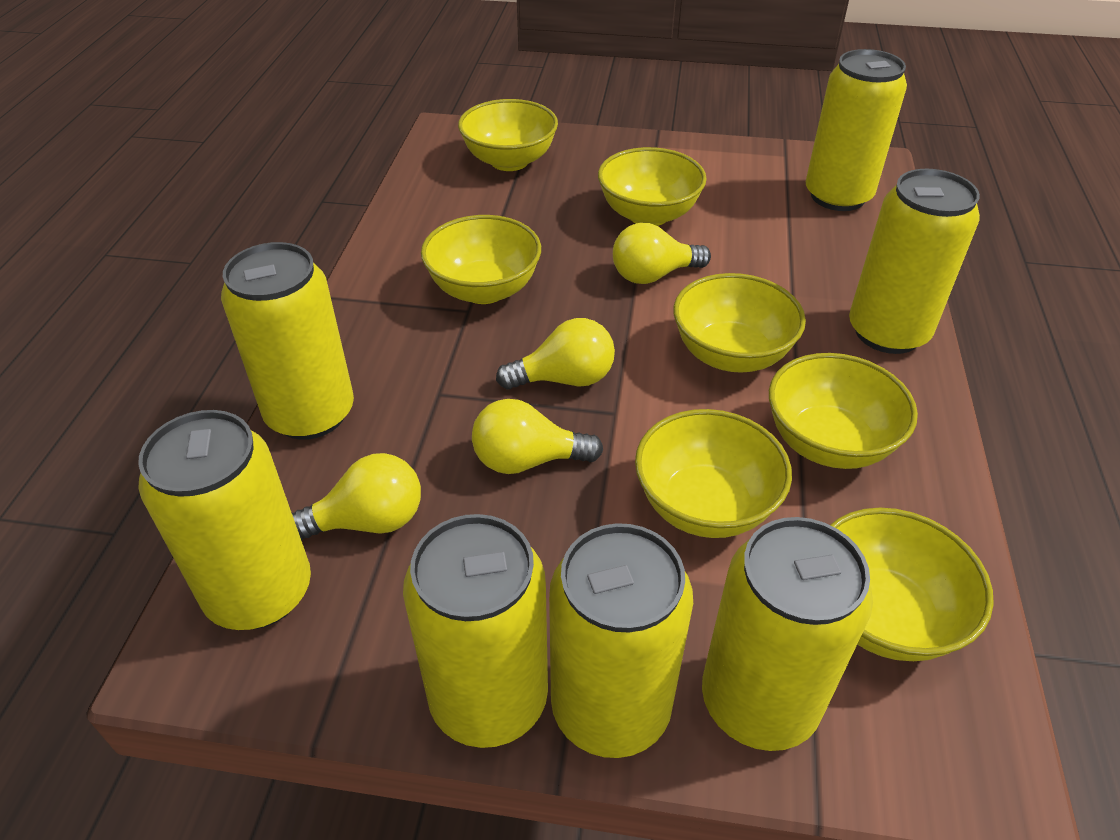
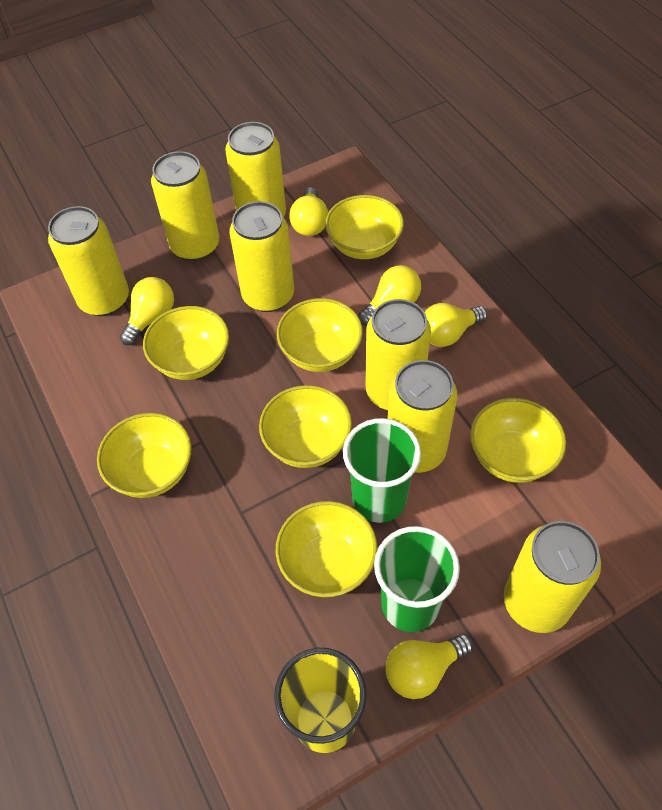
green cup: 0 -> 2
yellow cup: 0 -> 1
yellow light bulb: 4 -> 5

